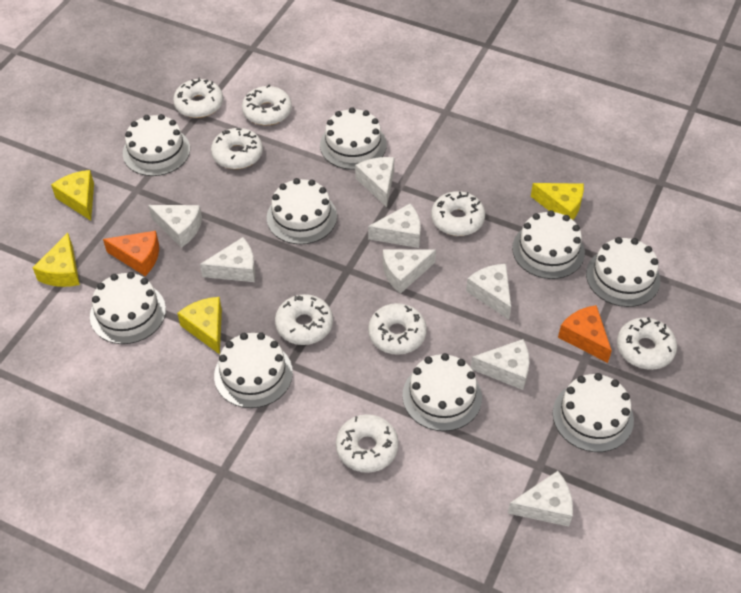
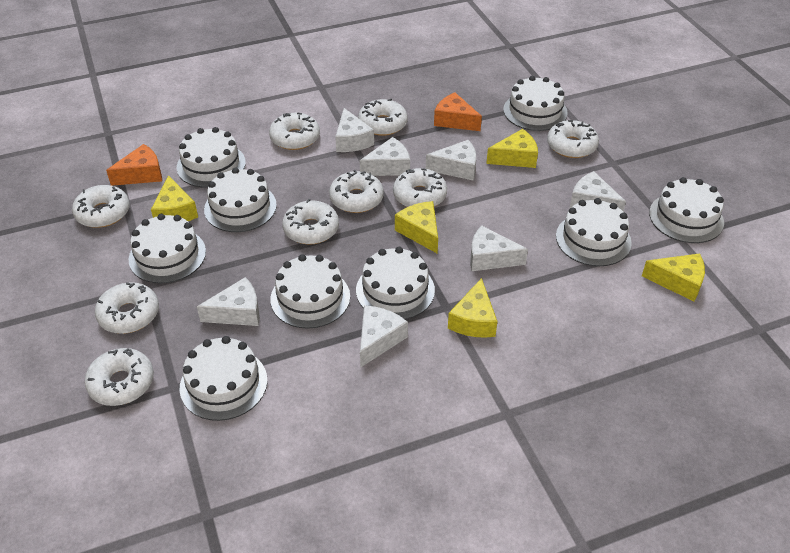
white cheese: 8 -> 7
white donut: 8 -> 9
yellow cheese: 4 -> 5

